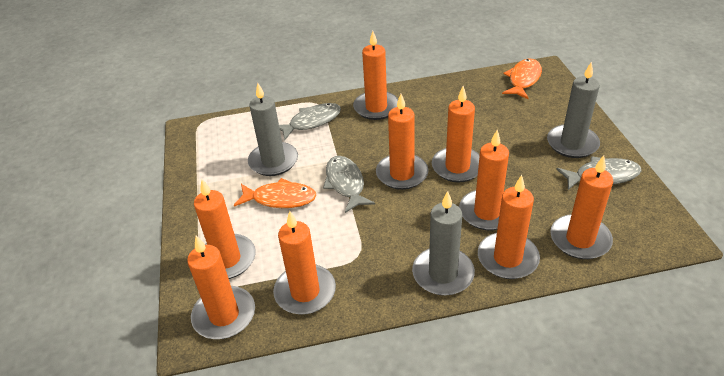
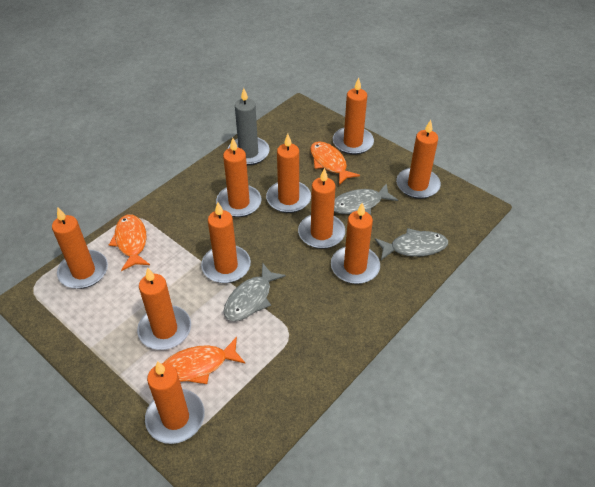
grey candle: 3 -> 1
orange candle: 9 -> 10
orange fish: 2 -> 3

